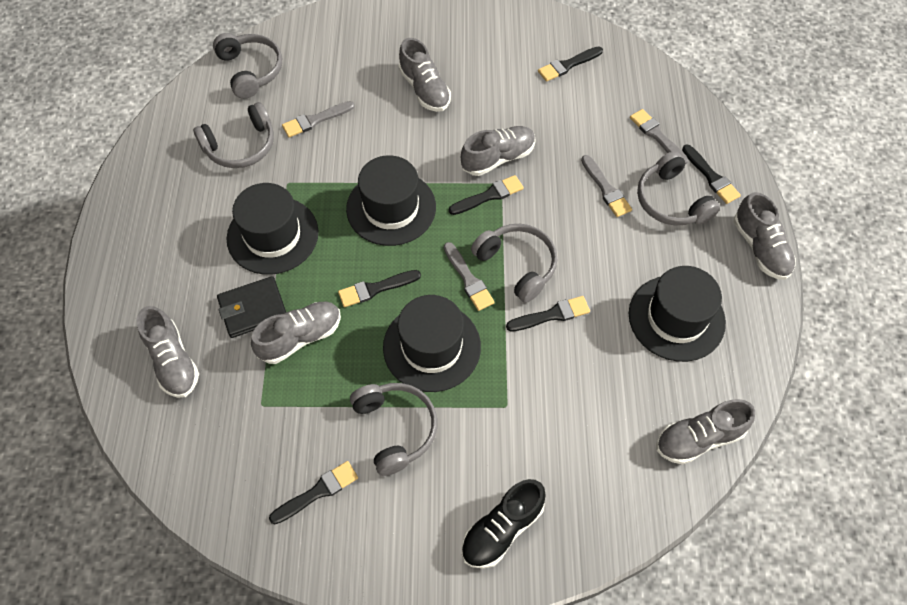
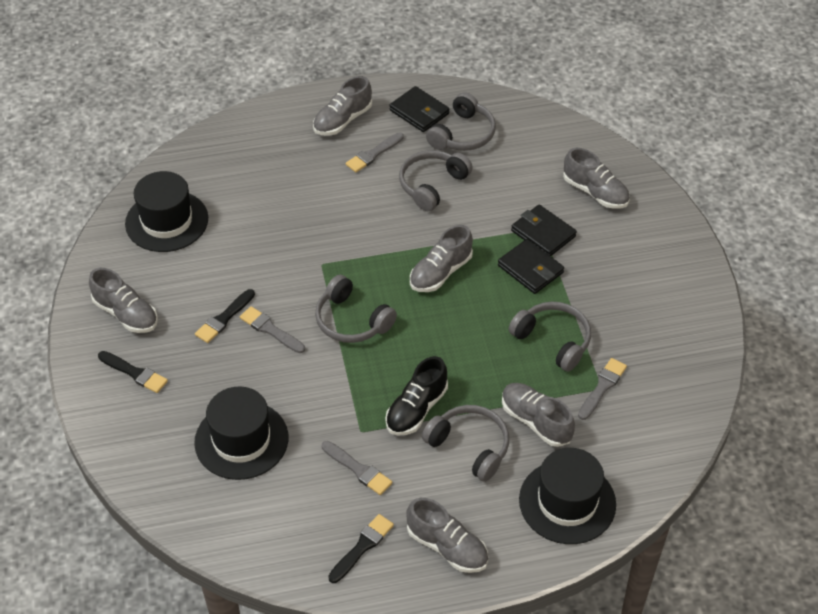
black brush: 6 -> 3
black hat: 4 -> 3
black wallet: 1 -> 3

